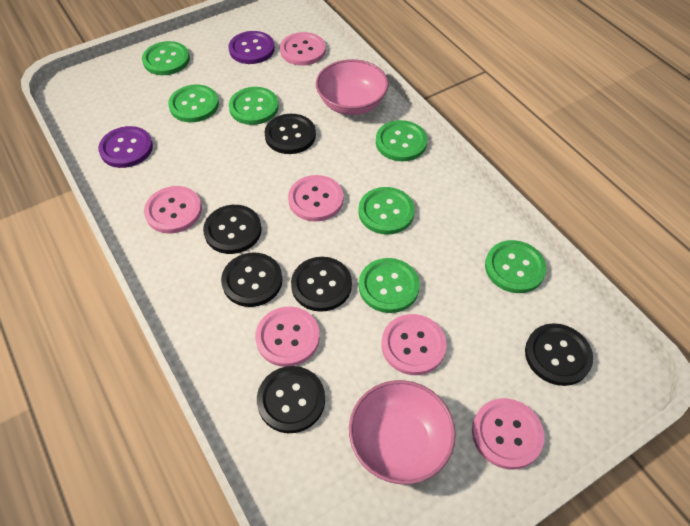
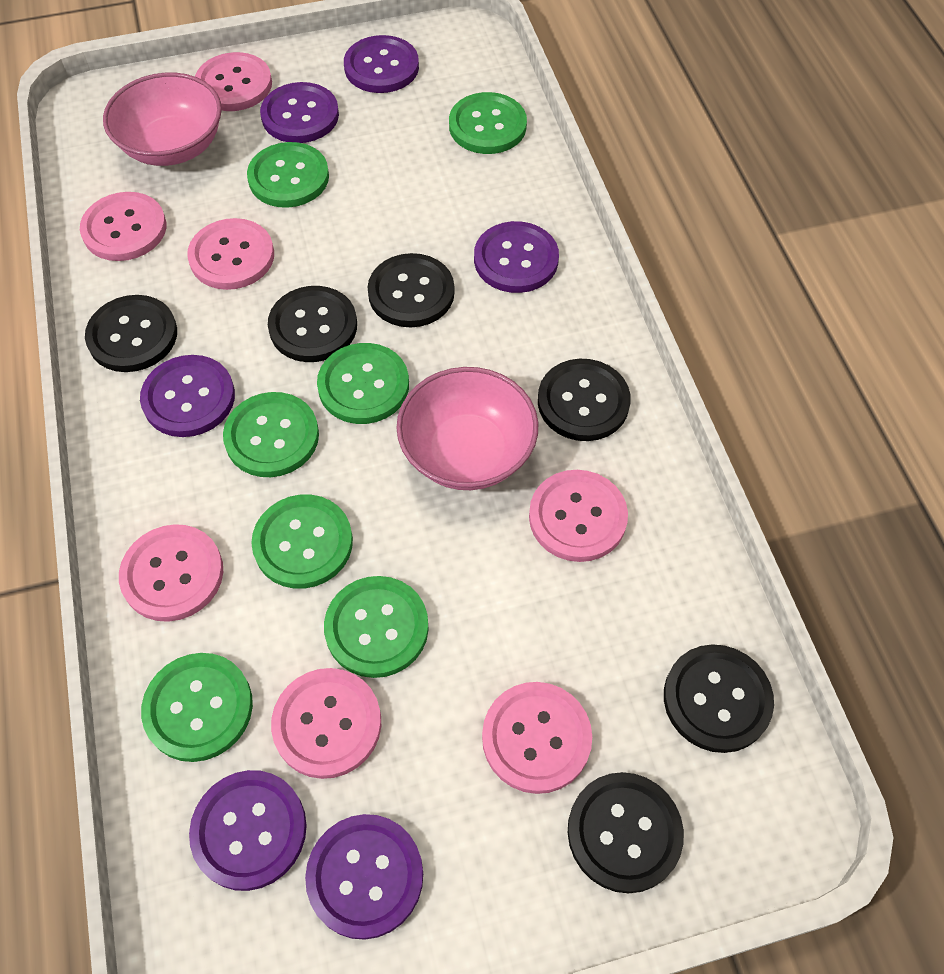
pink button: 6 -> 7
purple button: 2 -> 6

